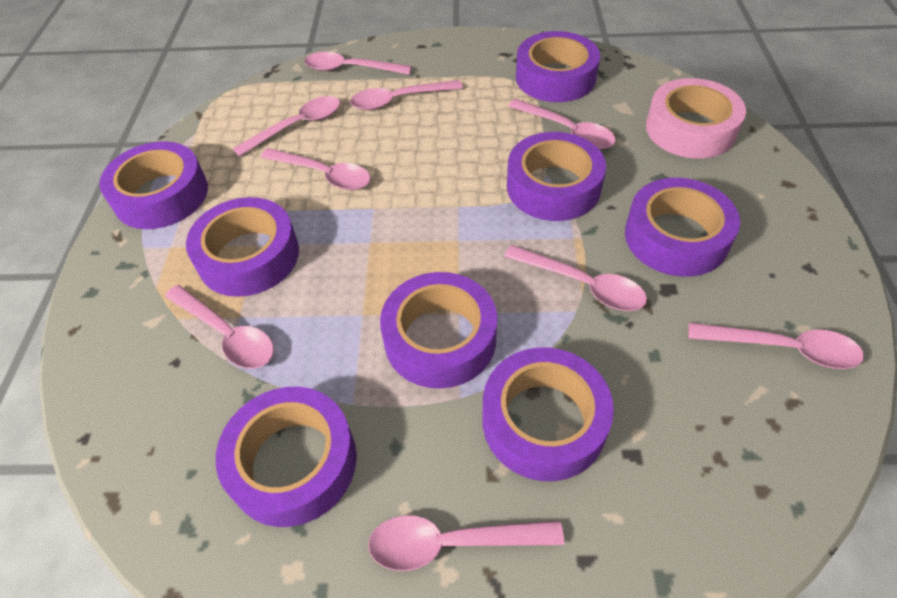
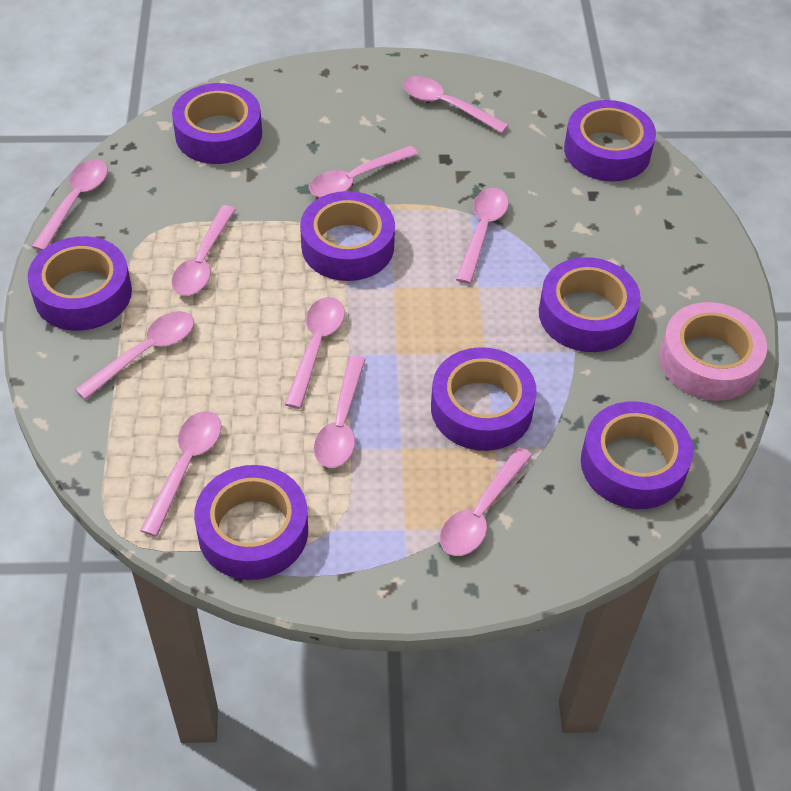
pink spoon: 9 -> 10

